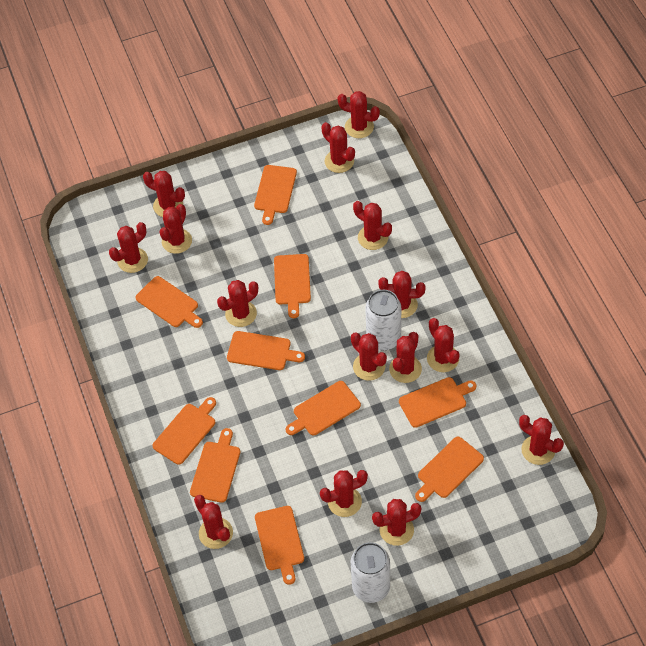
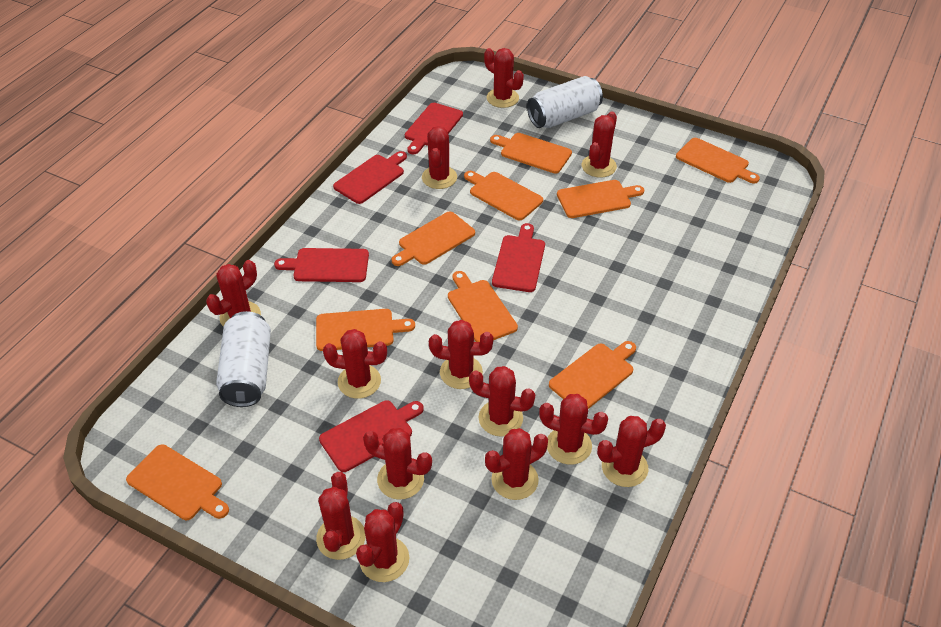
orange cutting board: 10 -> 9
red cactus: 15 -> 13
red cutting board: 0 -> 5

